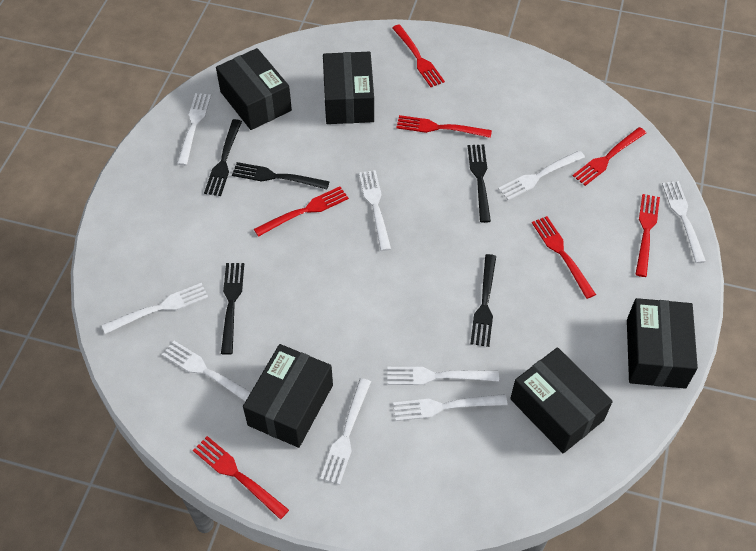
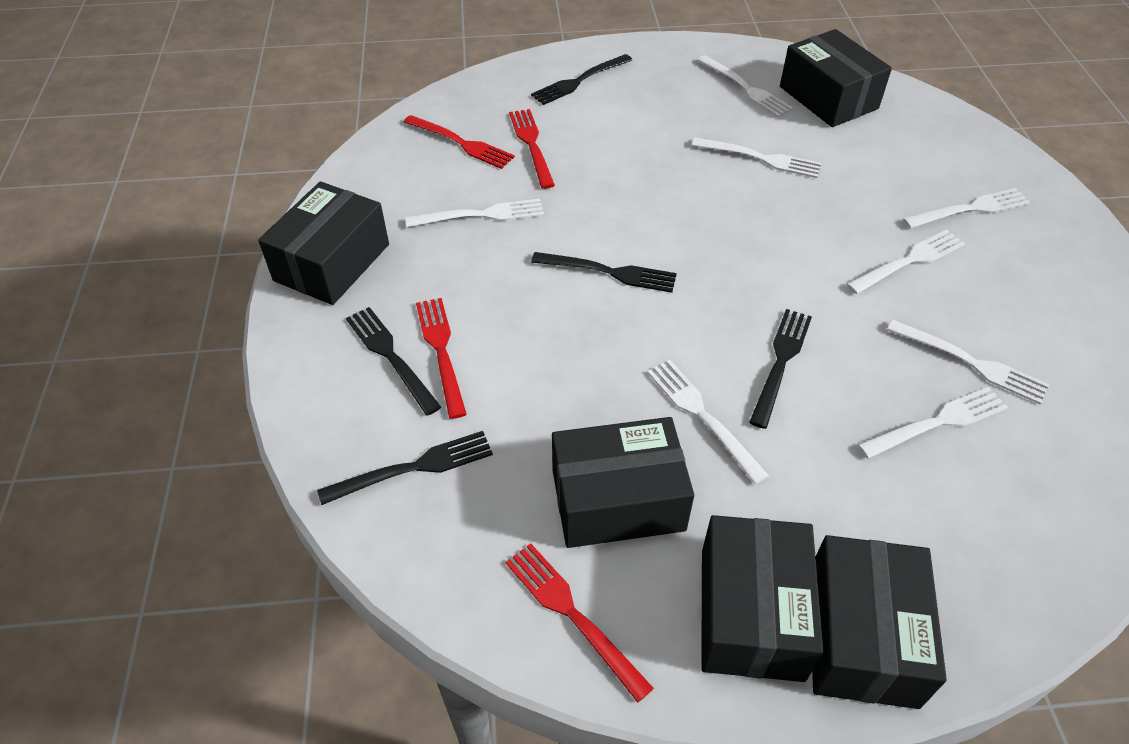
red fork: 7 -> 4
white fork: 9 -> 8

